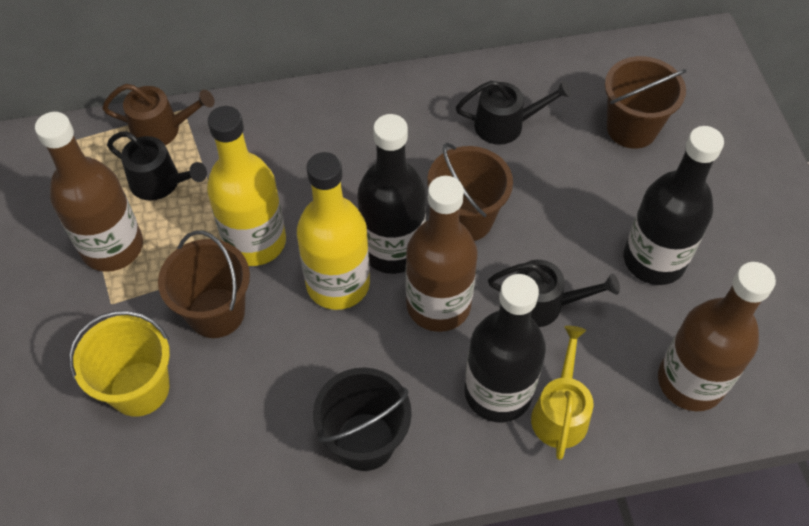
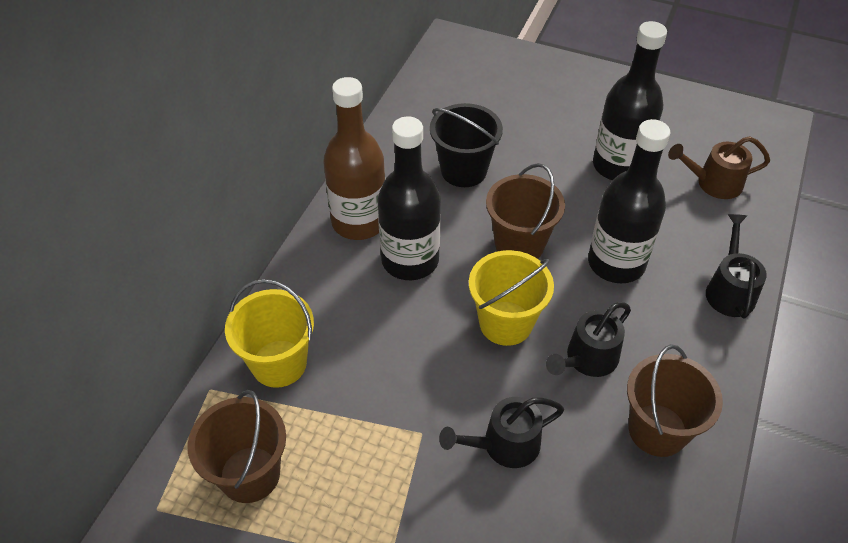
brown bottle: 3 -> 1
yellow bottle: 2 -> 0
yellow bucket: 1 -> 2
yellow watering can: 1 -> 0

